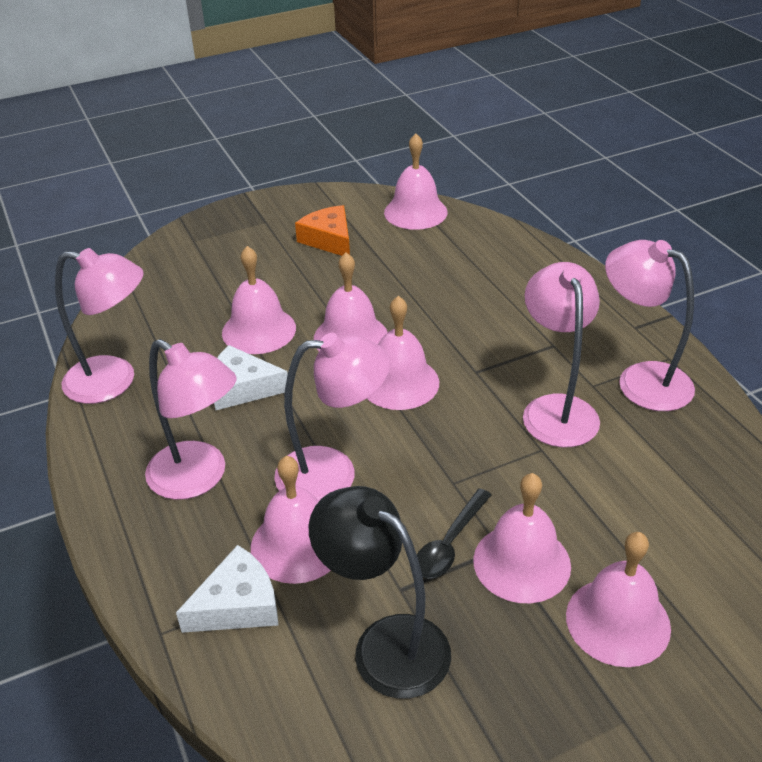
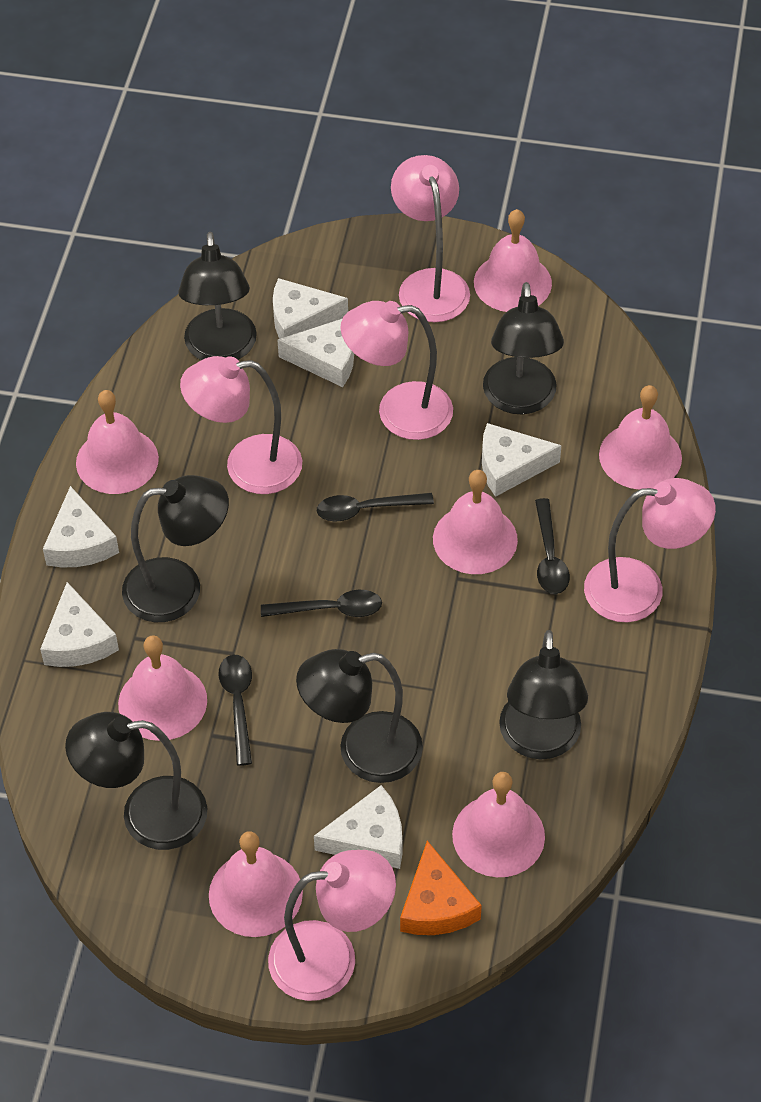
black lamp: 1 -> 6
black spoon: 1 -> 4
white cheese: 2 -> 6

